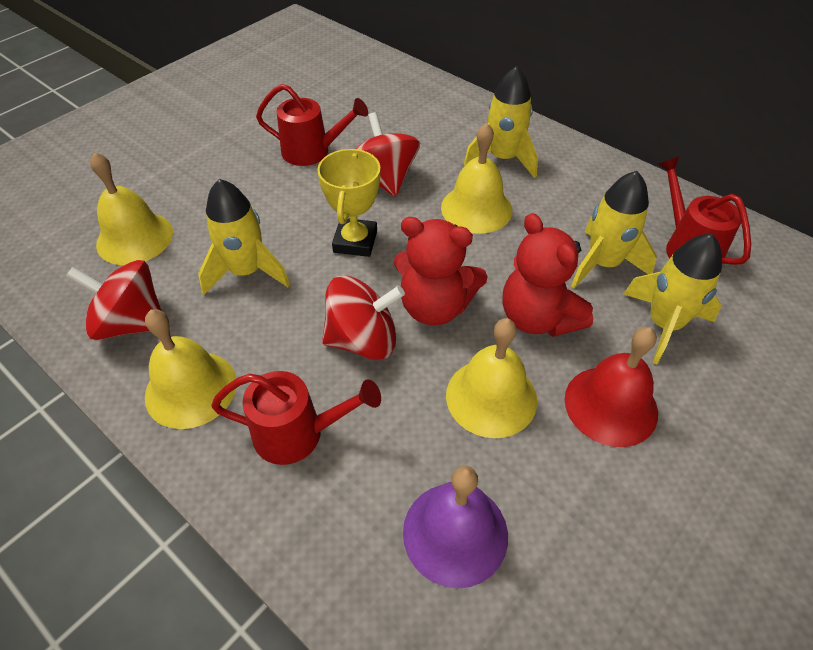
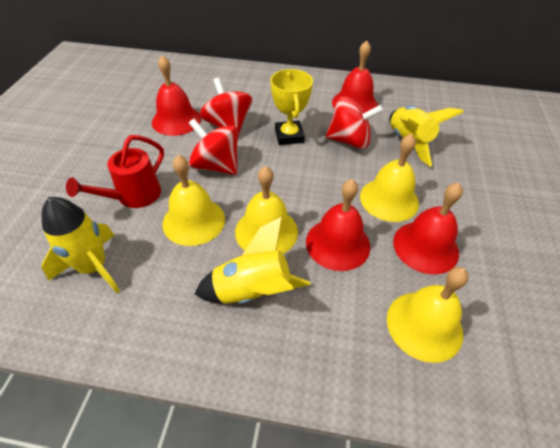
purple bell: 1 -> 0
red bell: 1 -> 4
red teddy bear: 2 -> 0
red watering can: 3 -> 1
yellow rocket: 4 -> 3

